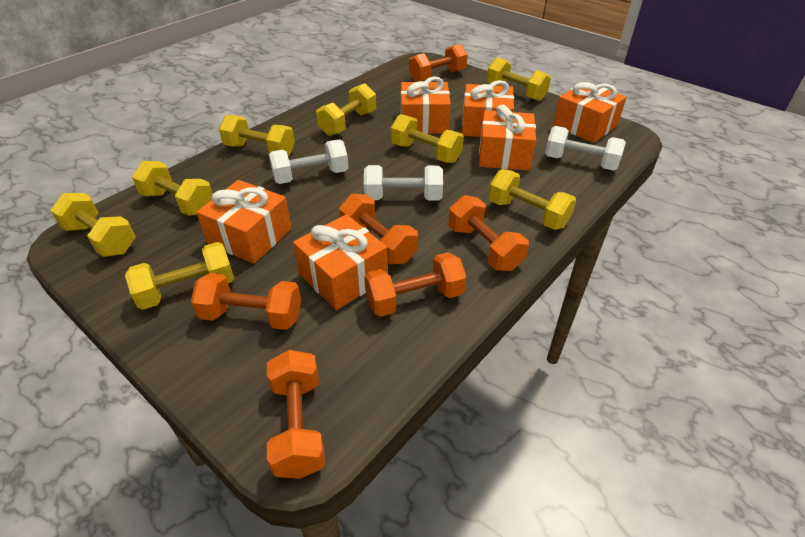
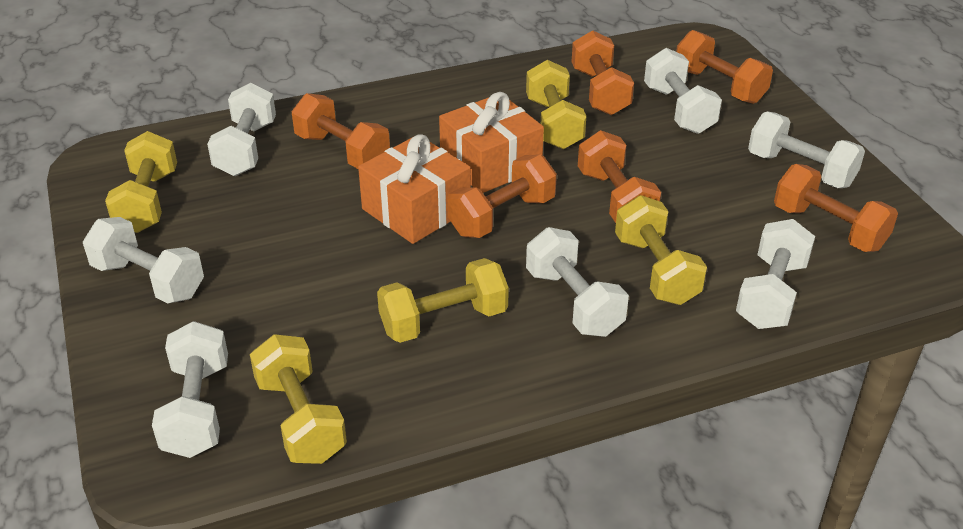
orange gift: 6 -> 2
white dumbbell: 3 -> 7
yellow dumbbell: 8 -> 5

